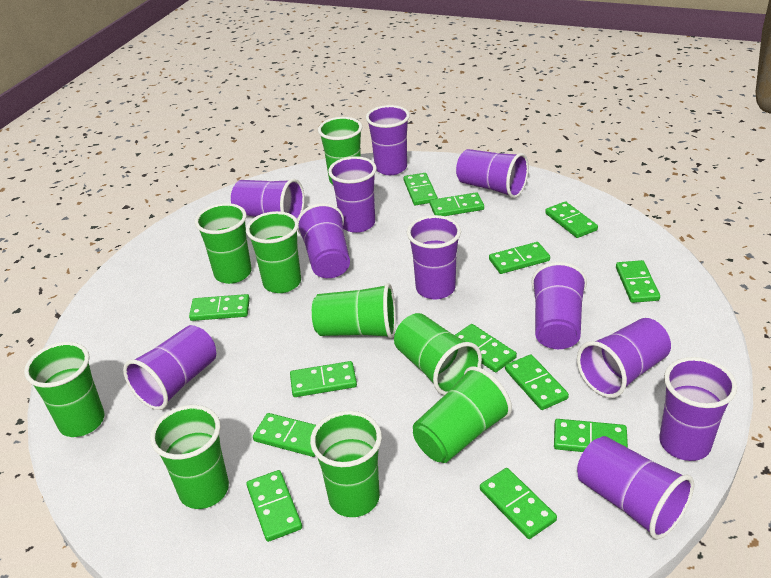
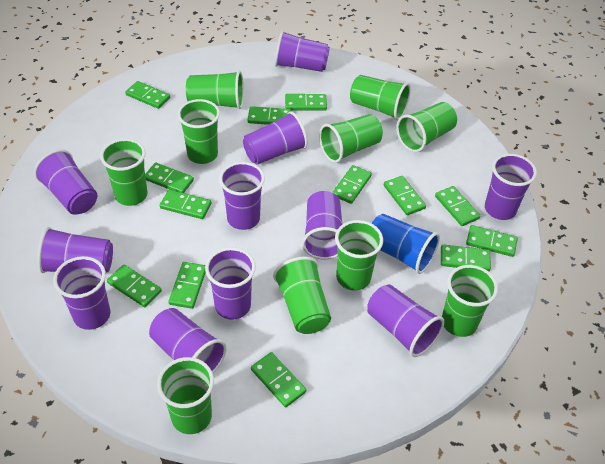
blue cup: 0 -> 1
green cup: 9 -> 10

